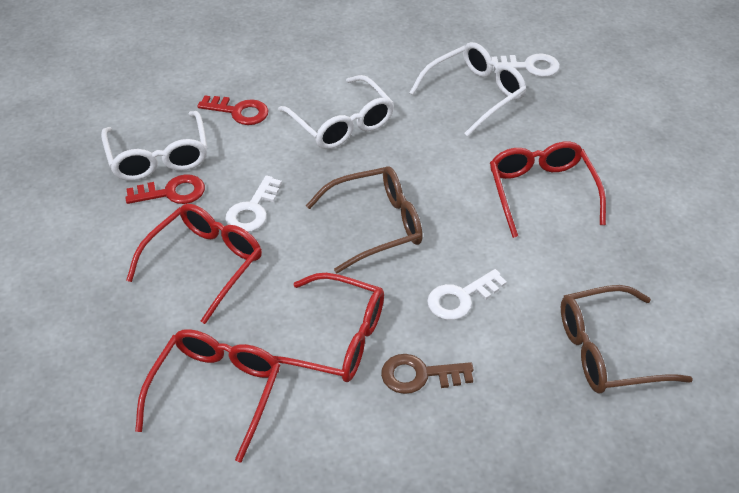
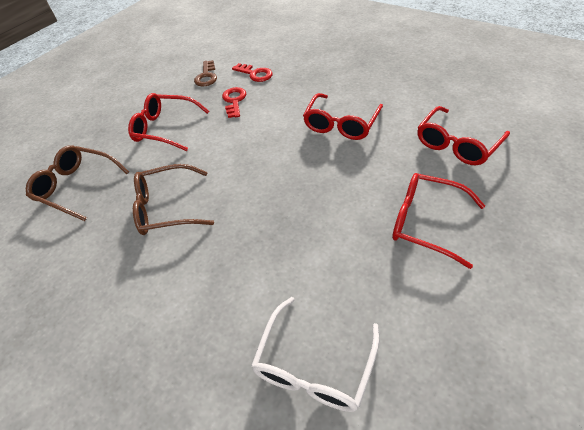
white glasses: 3 -> 1
white key: 3 -> 0

